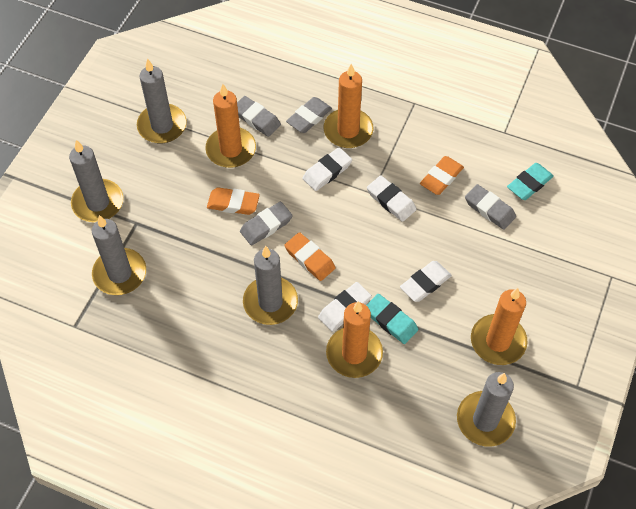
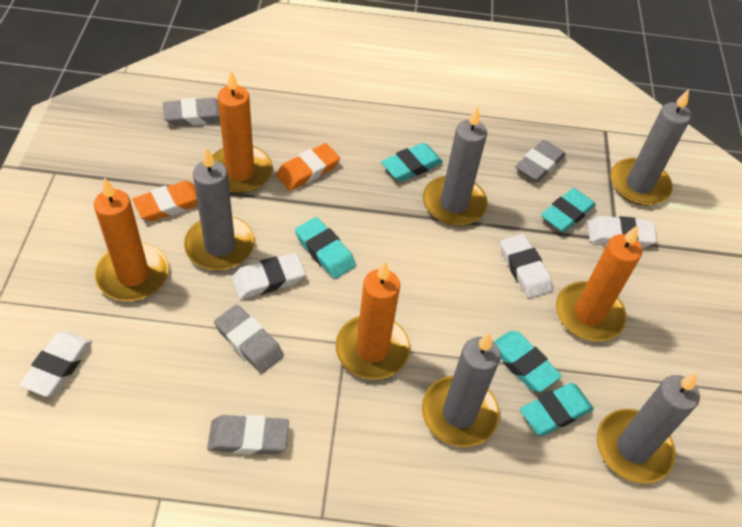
orange eraser: 3 -> 2
turquoise eraser: 2 -> 5

